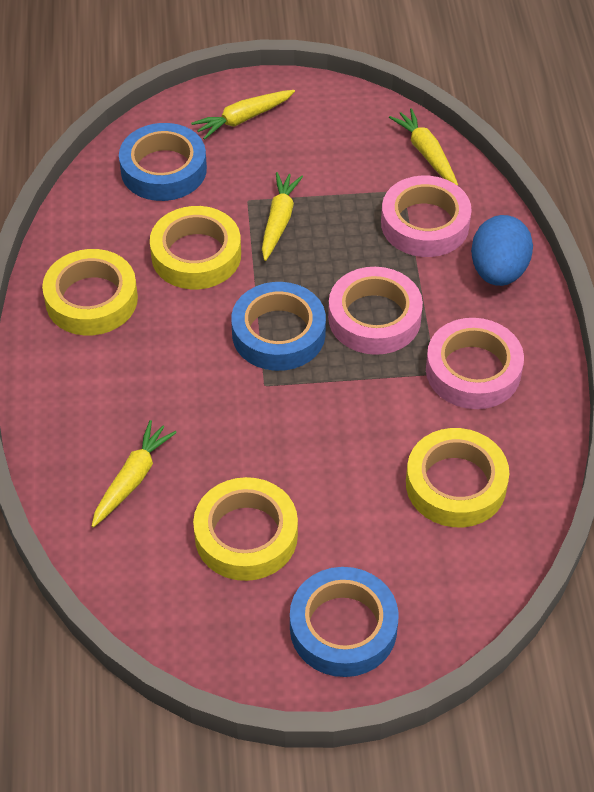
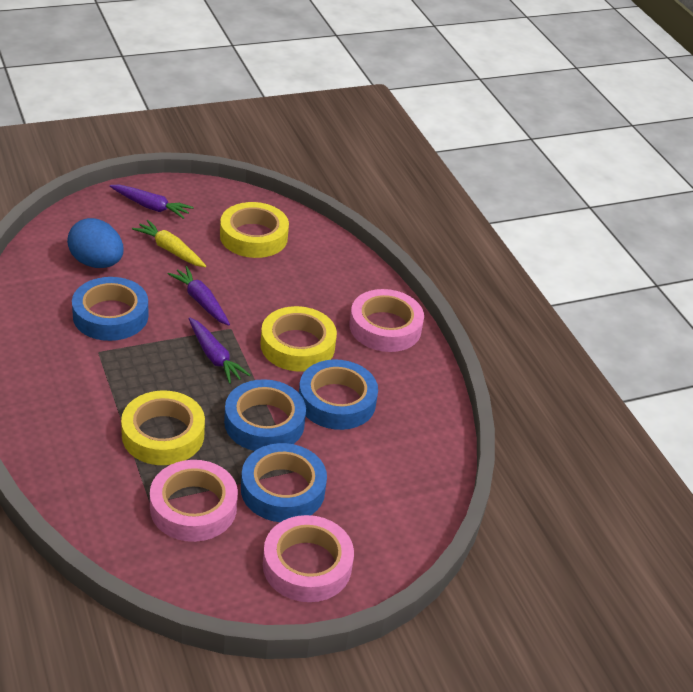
blue tape: 3 -> 4
purple carrot: 0 -> 3
yellow carrot: 4 -> 1
yellow tape: 4 -> 3

